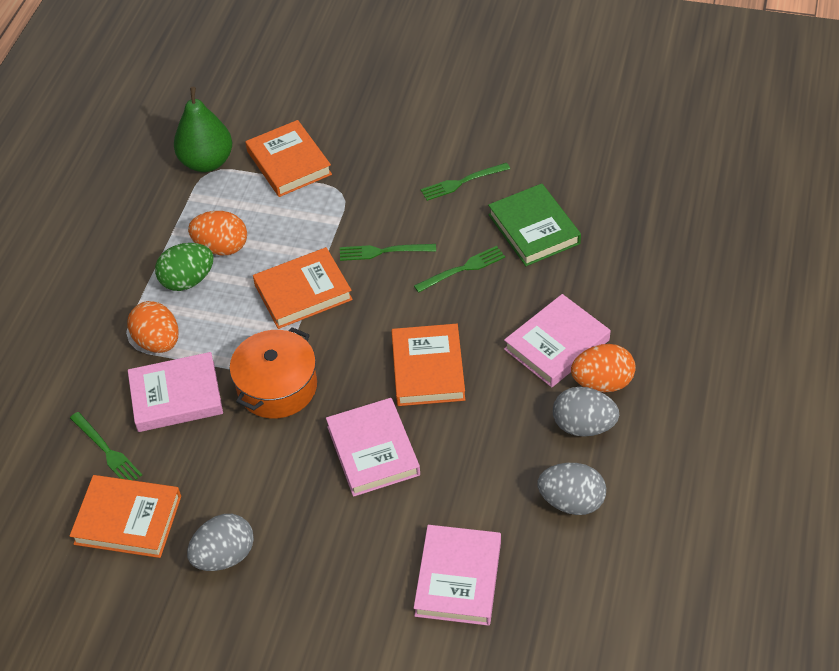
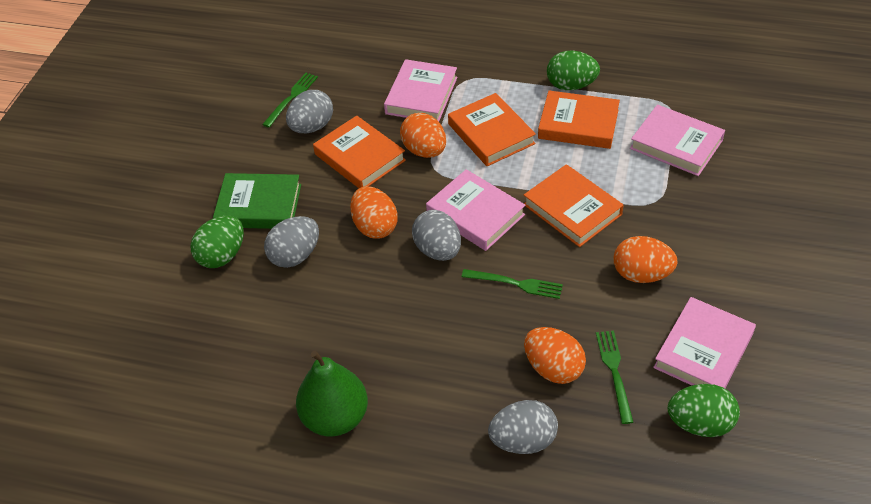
green egg: 1 -> 3
green fork: 4 -> 3
grey egg: 3 -> 4
orange egg: 3 -> 4
orange pot: 1 -> 0

